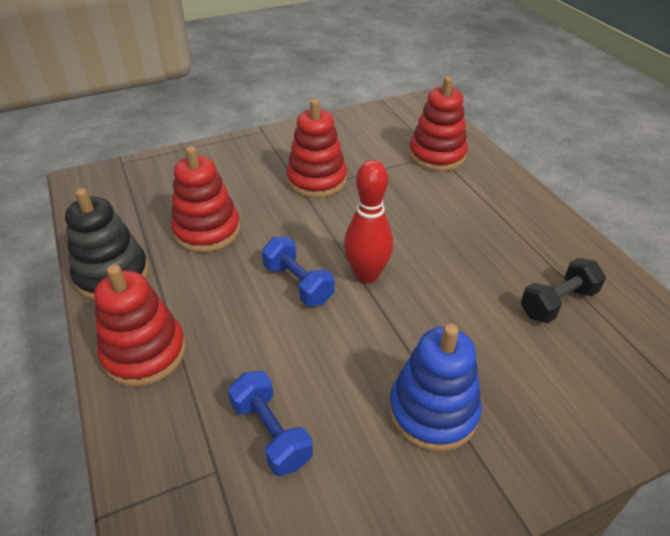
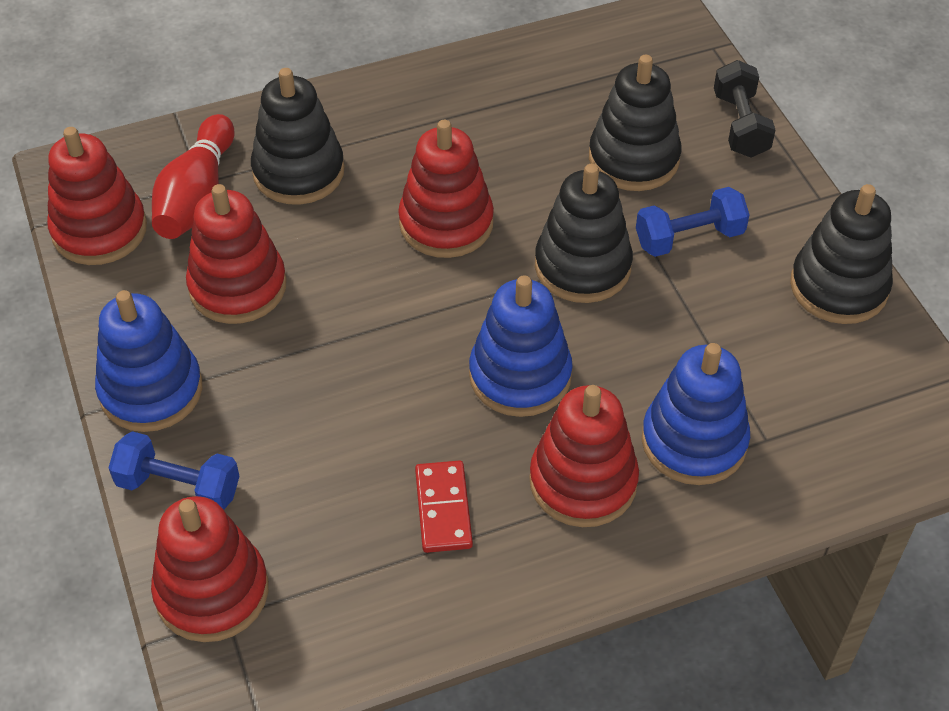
black stacking toy: 1 -> 4
blue stacking toy: 1 -> 3
red domino: 0 -> 1
red stacking toy: 4 -> 5

